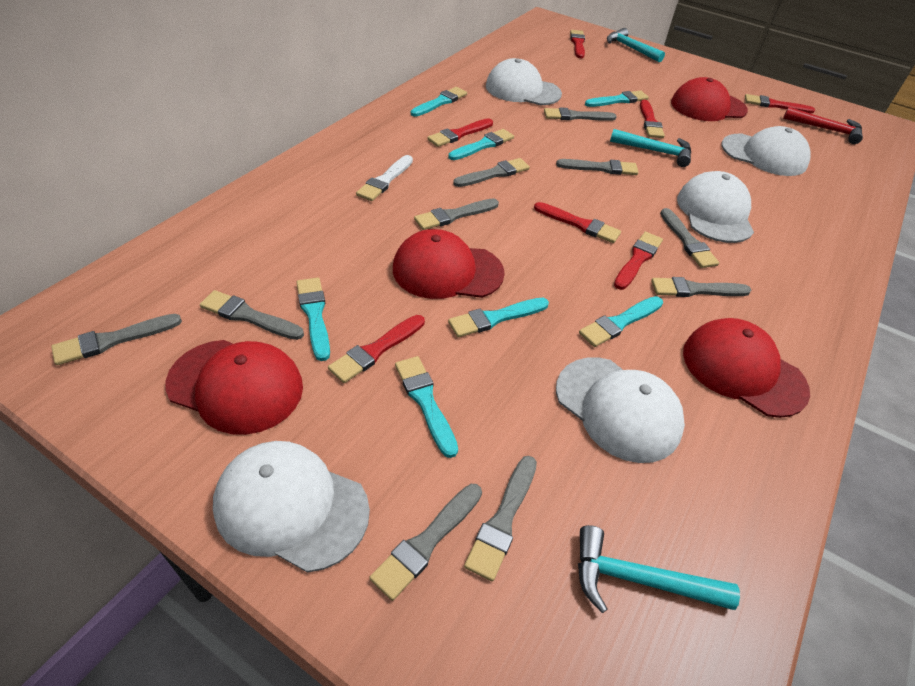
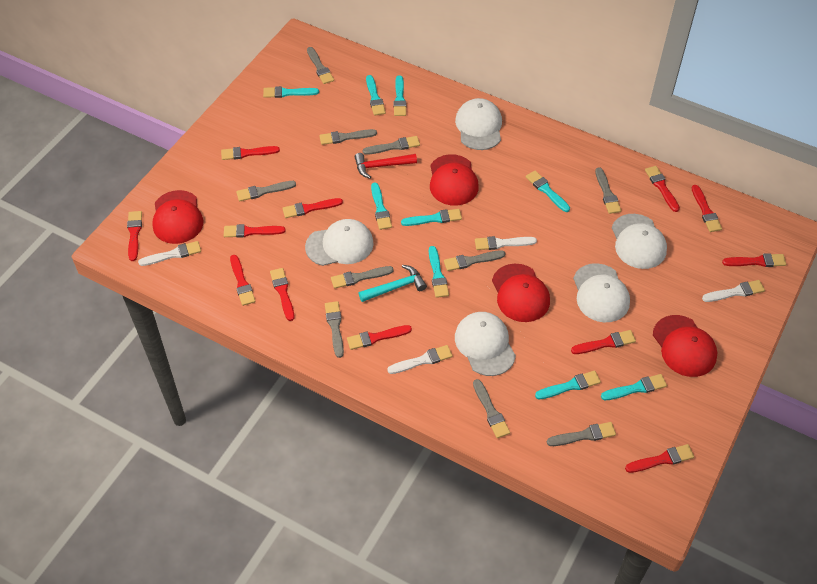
red brush: 7 -> 12
turquoise brush: 7 -> 9
turquoise hammer: 3 -> 1
white brush: 1 -> 4

